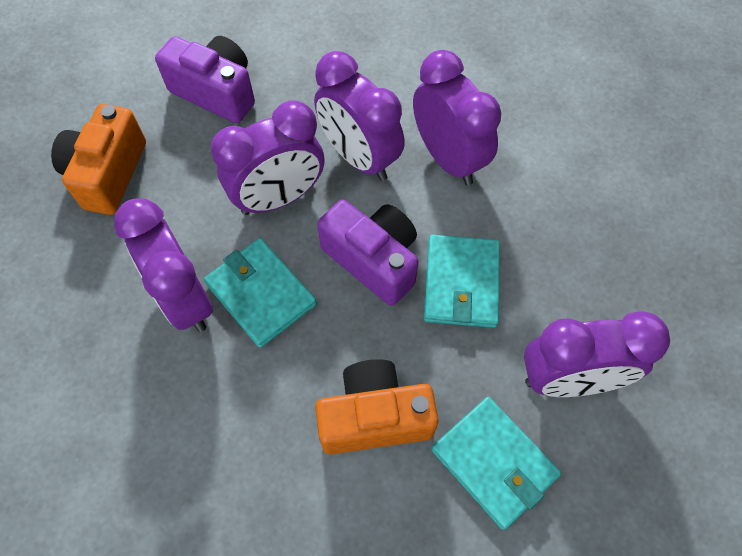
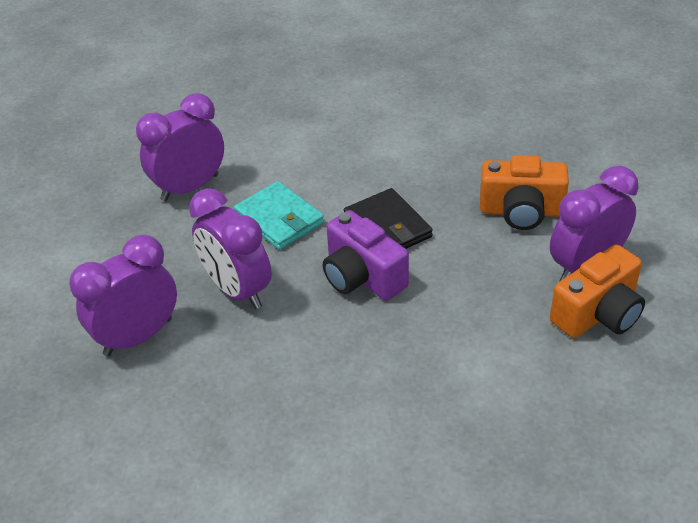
black wallet: 0 -> 1
purple camera: 2 -> 1
purple clock: 5 -> 4
turquoise wallet: 3 -> 1

